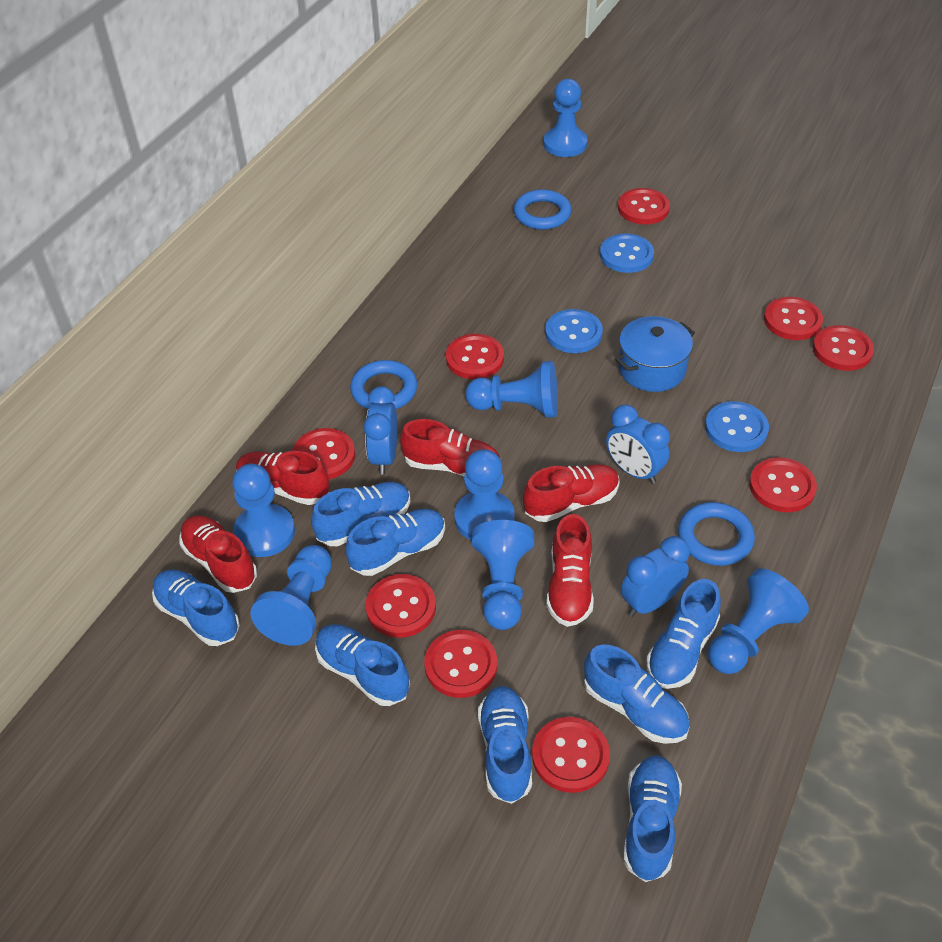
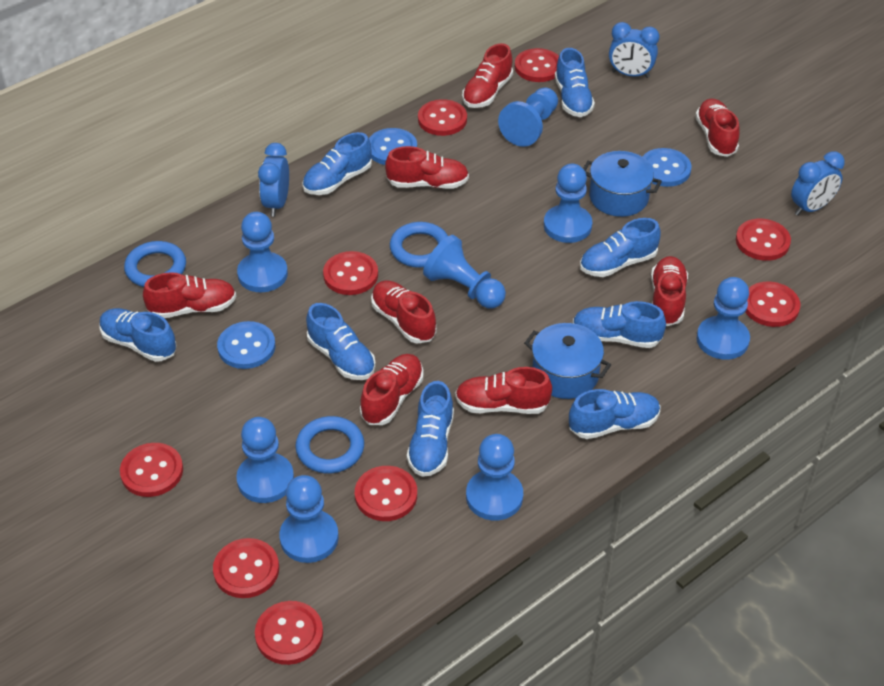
blue pawn: 7 -> 8
blue pot: 1 -> 2
red shoe: 5 -> 8

